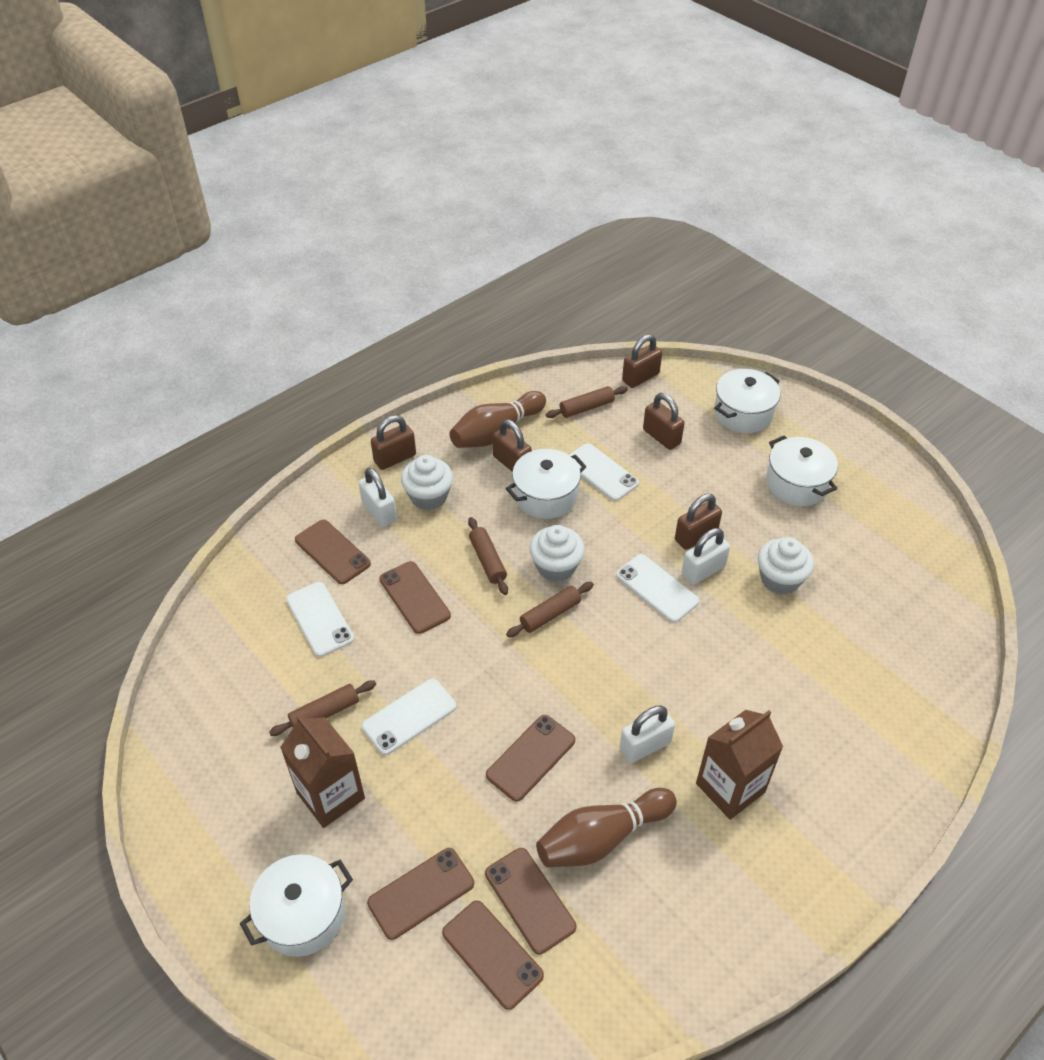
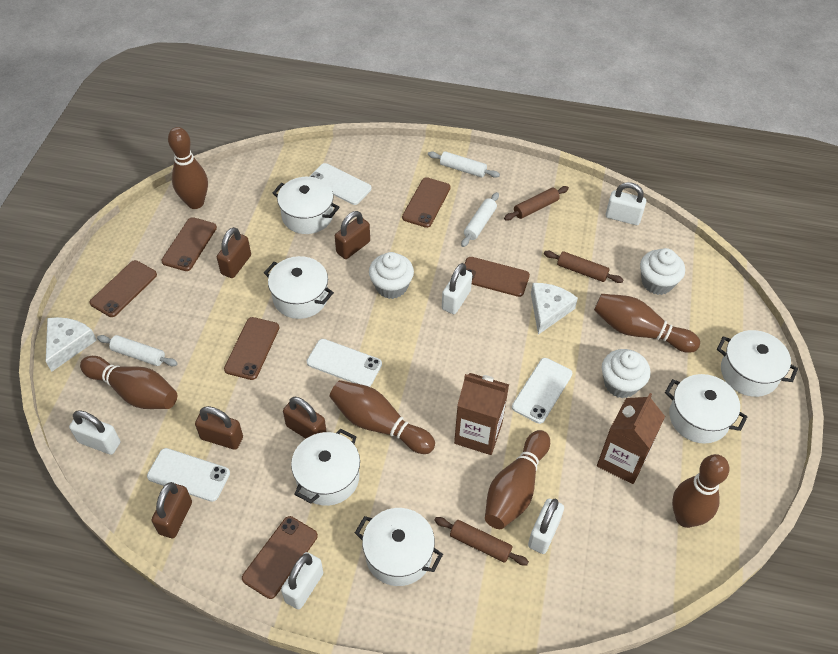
brown bowling pin: 2 -> 6
brown rolling pin: 4 -> 3
white cheese: 0 -> 2
white padlock: 3 -> 5
white pot: 4 -> 6
white rolling pin: 0 -> 3

